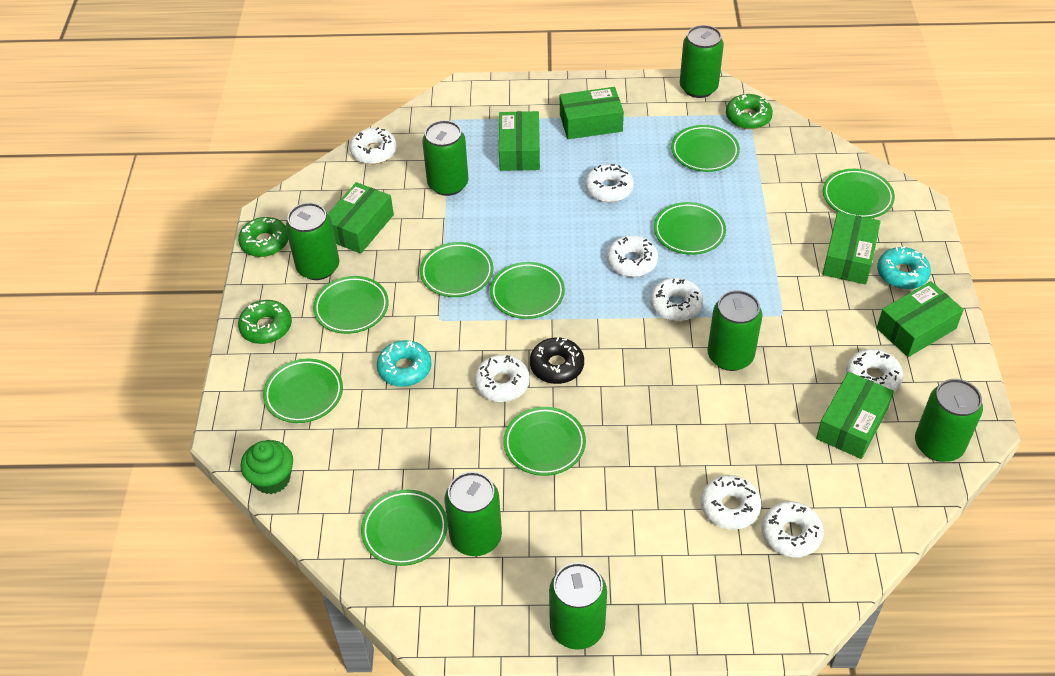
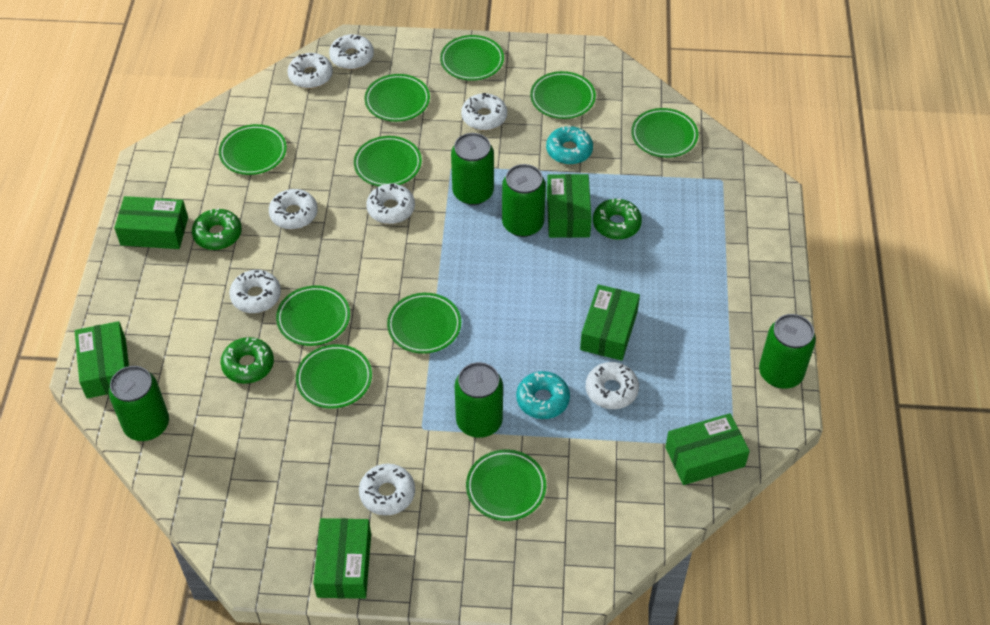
black donut: 1 -> 0
green can: 7 -> 5
green cupcake: 1 -> 0
green plate: 9 -> 10

